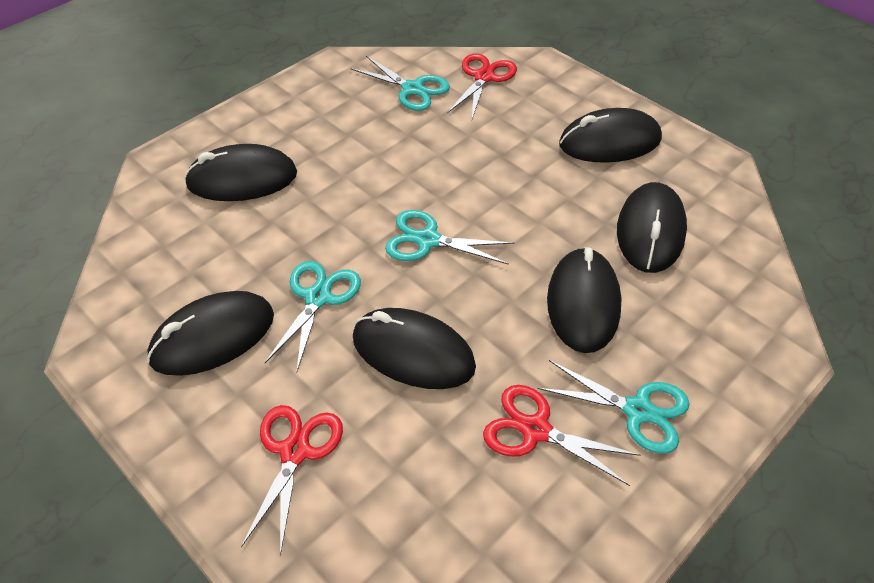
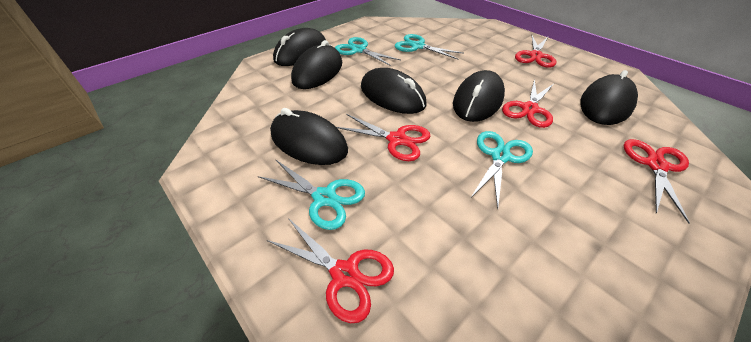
red scissors: 3 -> 5

